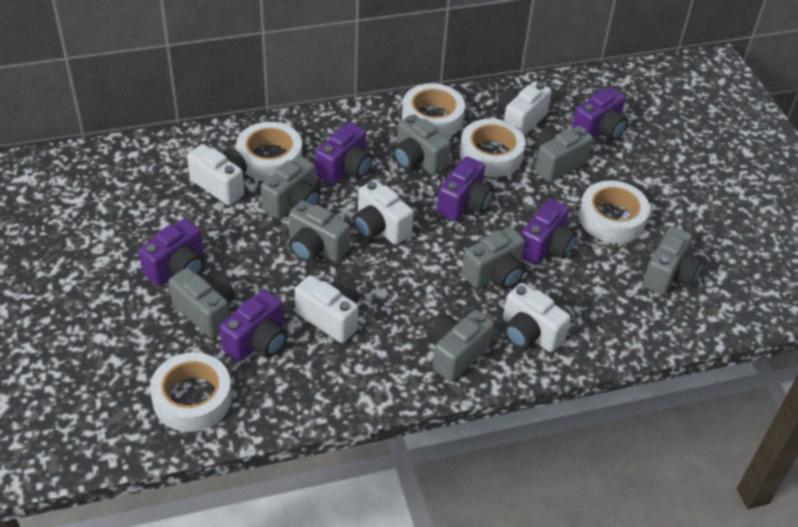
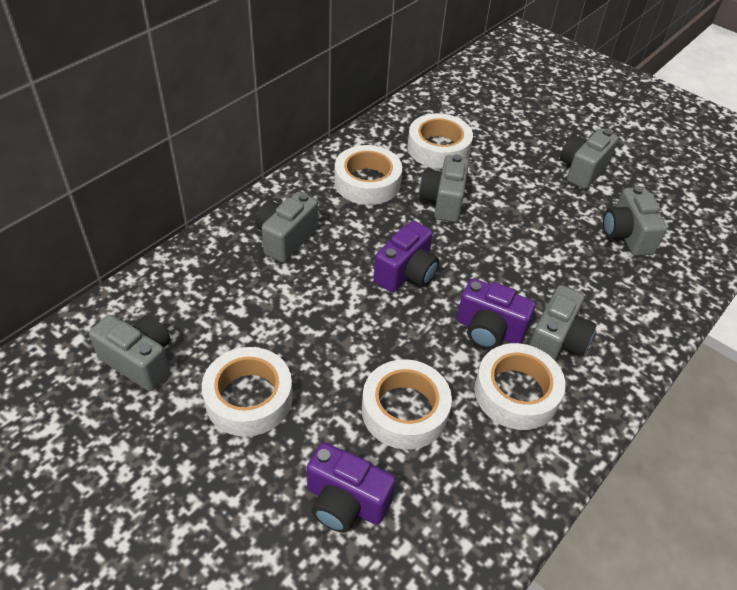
grey camera: 8 -> 6
purple camera: 6 -> 3
white camera: 5 -> 0

